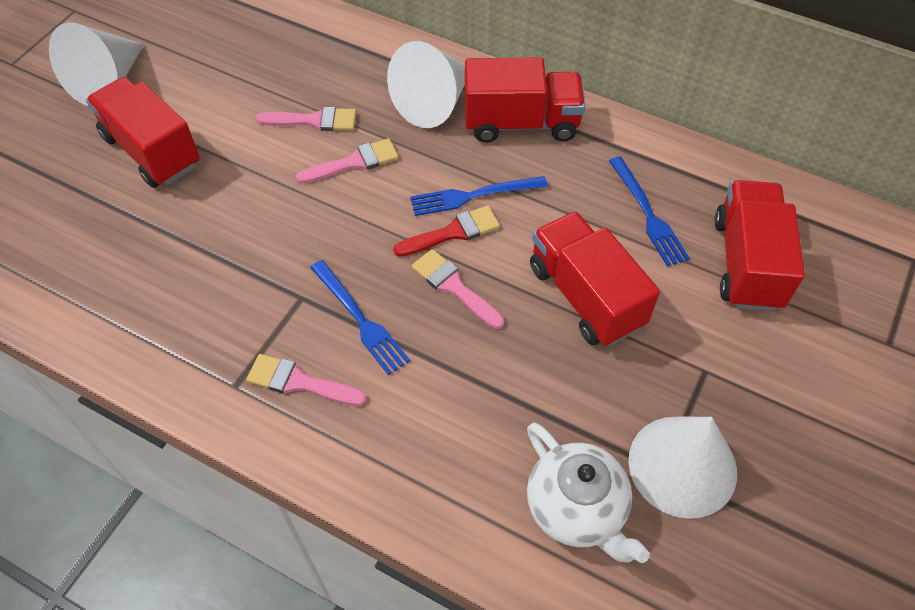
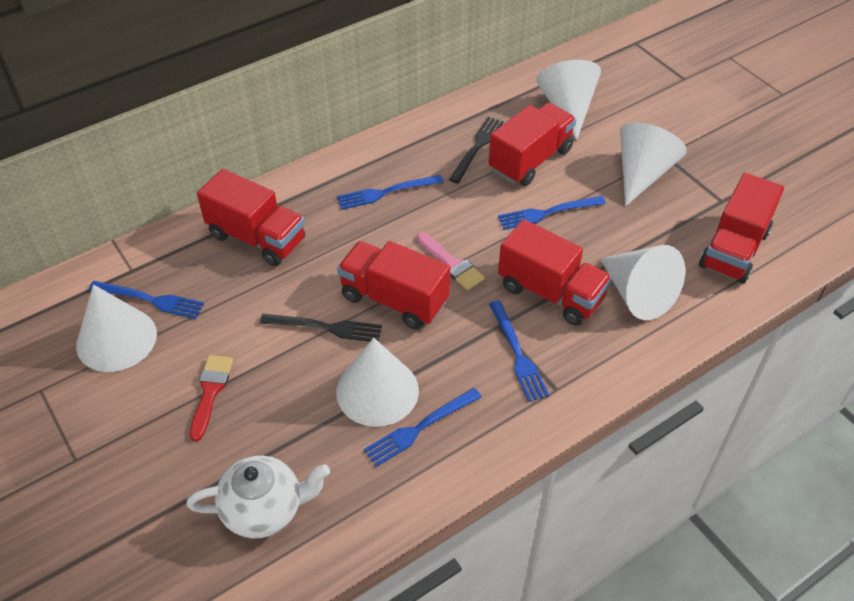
black fork: 0 -> 2
blue fork: 3 -> 5
pink brush: 4 -> 1
red truck: 4 -> 5
white cone: 3 -> 5

